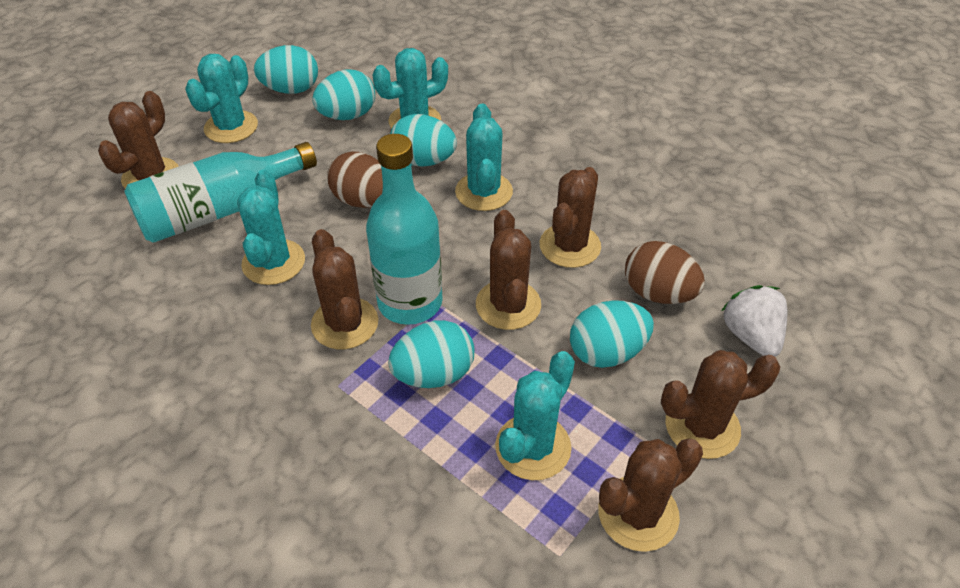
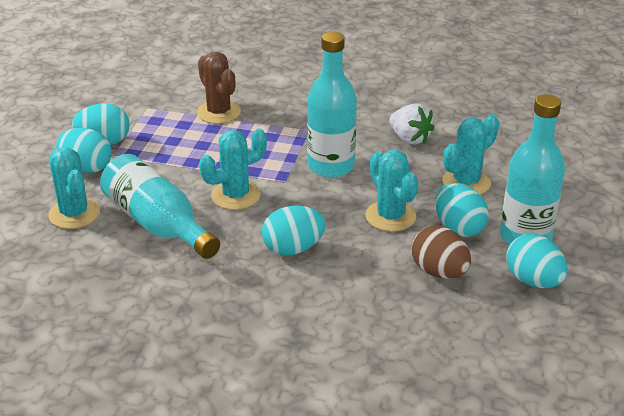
brown cactus: 6 -> 1
brown egg: 2 -> 1
turquoise bottle: 2 -> 3
turquoise cactus: 5 -> 4

